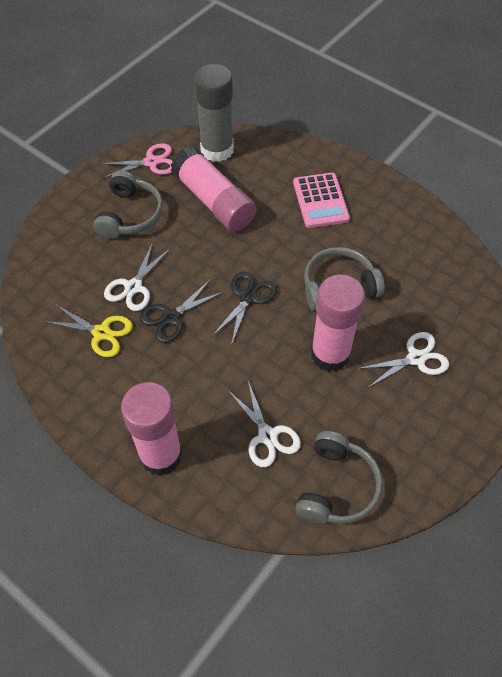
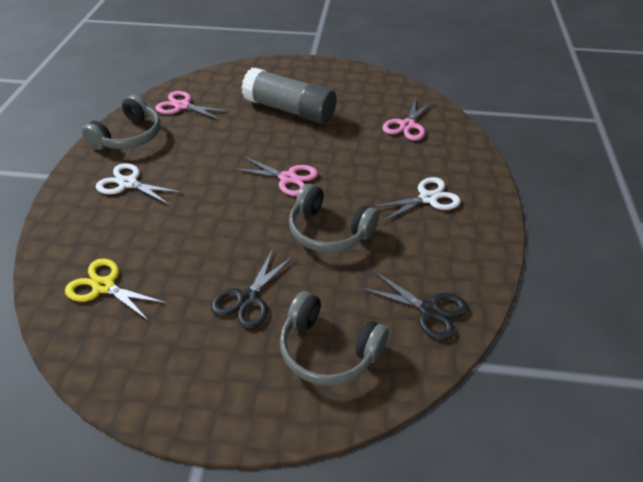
pink calculator: 1 -> 0
pink glue stick: 3 -> 0
pink scissors: 1 -> 3
white scissors: 3 -> 2

